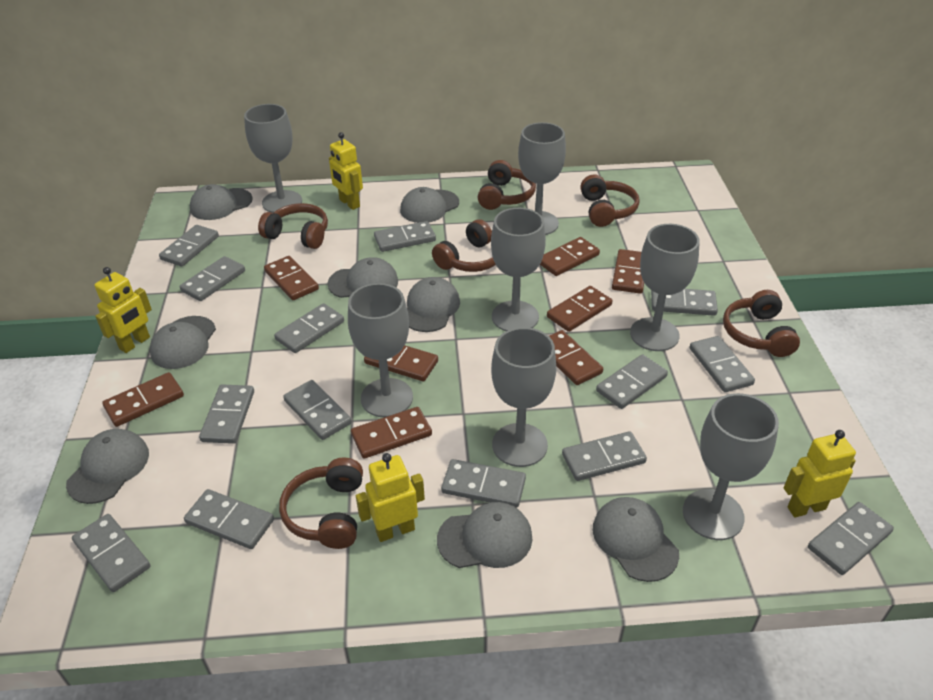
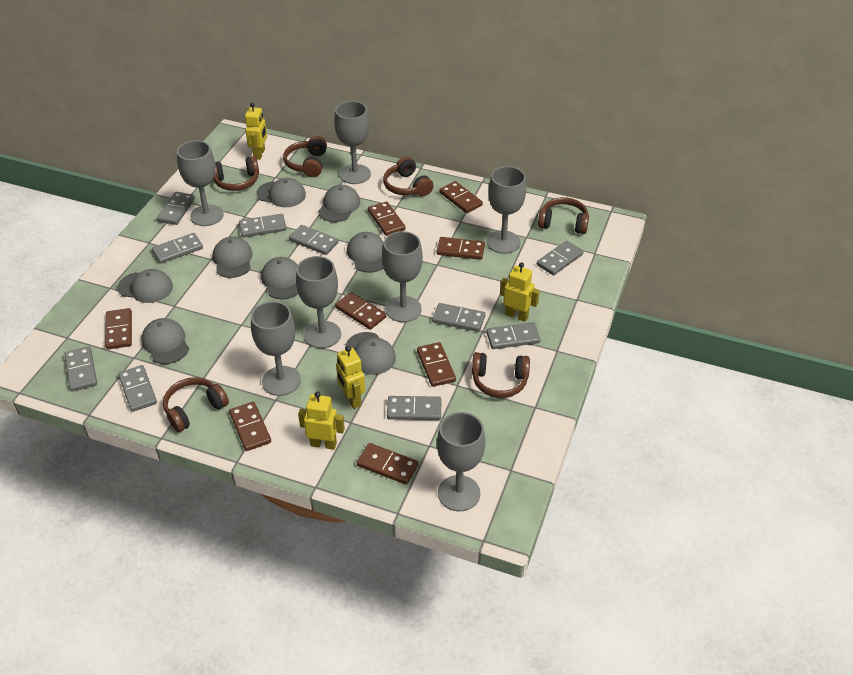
grey domino: 14 -> 10

